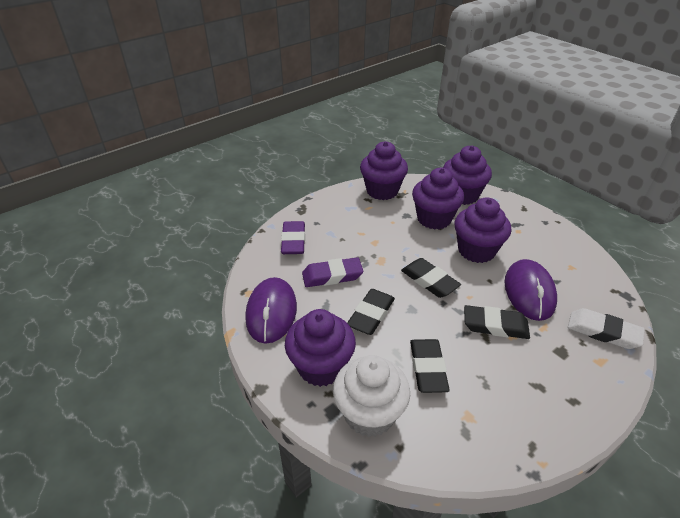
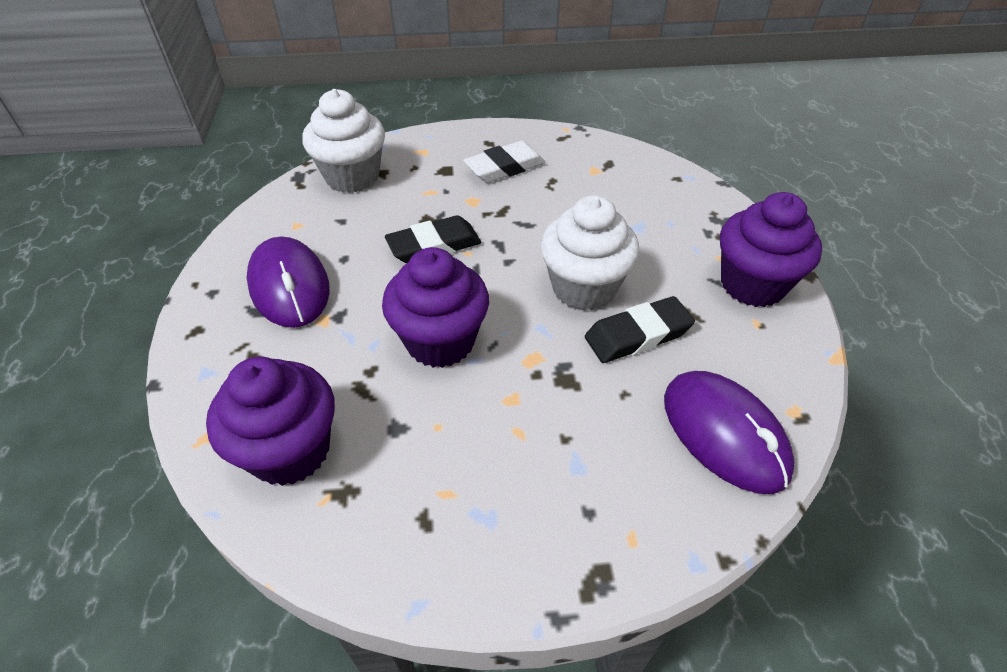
black eraser: 4 -> 2
purple cupcake: 5 -> 3
purple eraser: 2 -> 0
white cupcake: 1 -> 2

